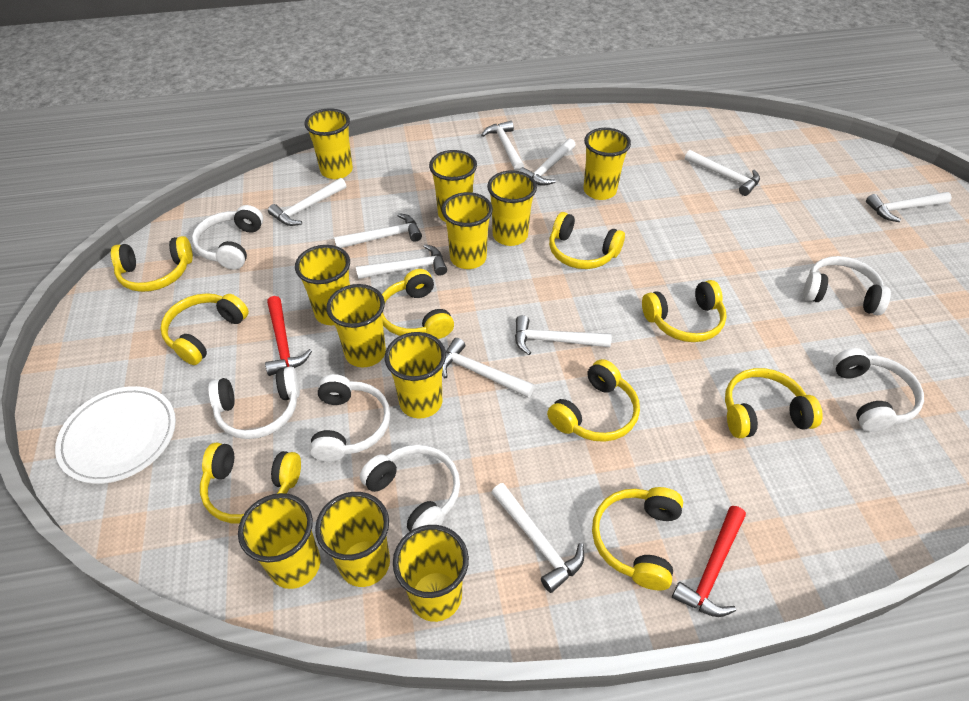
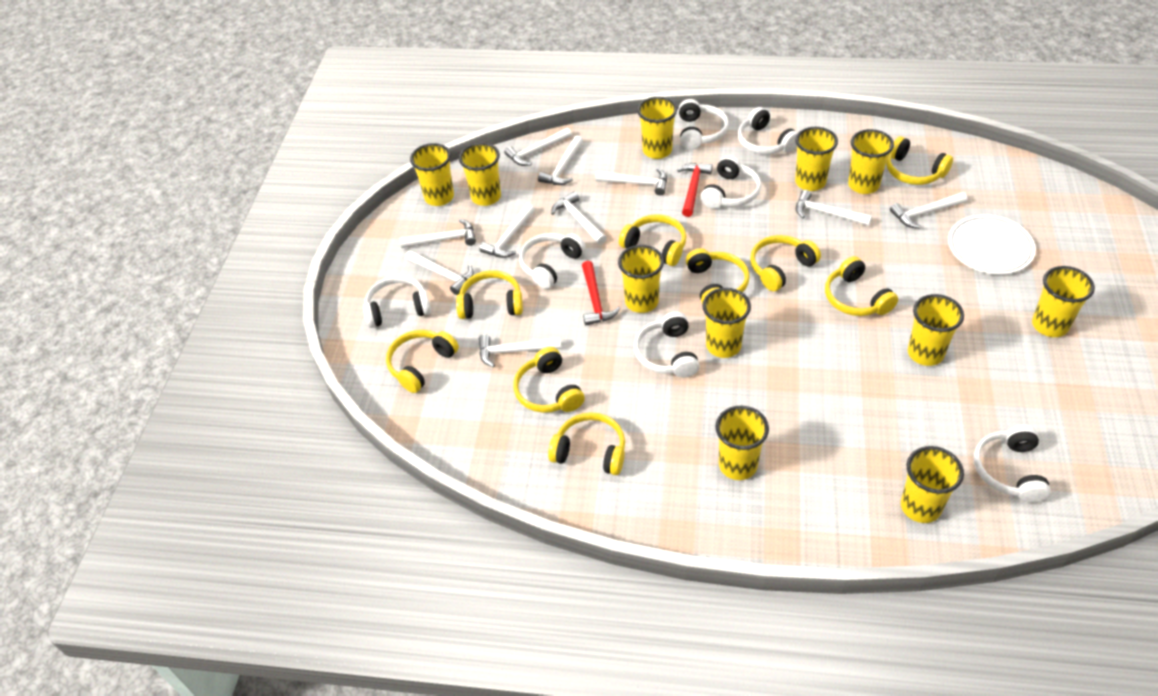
white headphones: 6 -> 7

